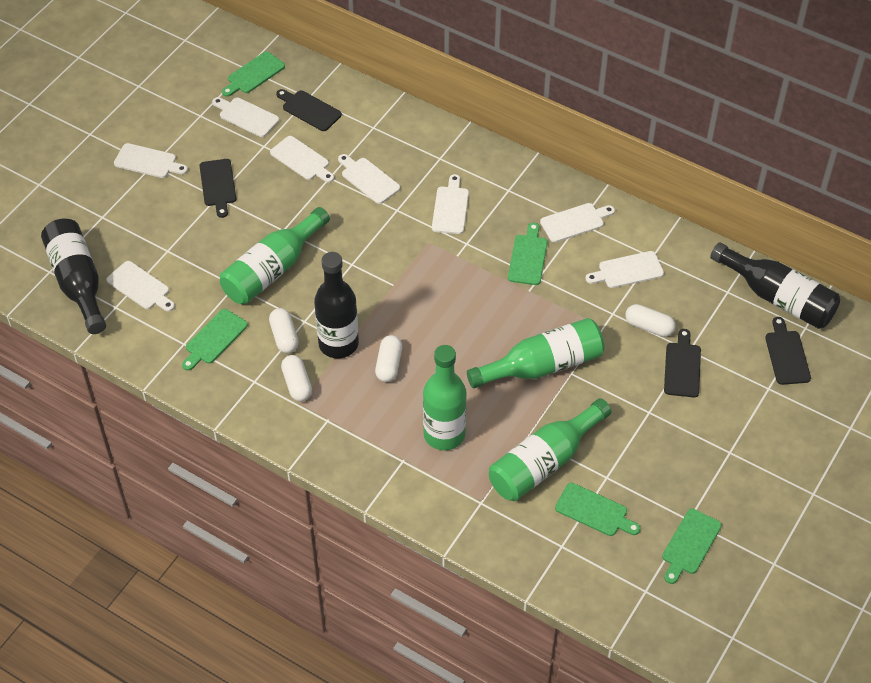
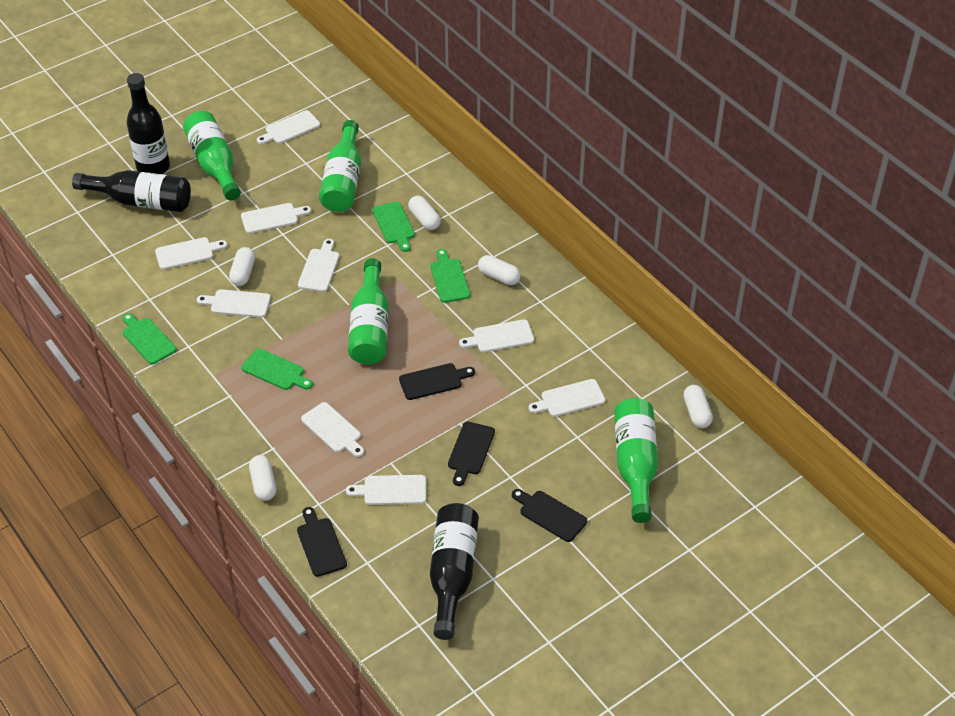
green cutting board: 5 -> 4
white capsule: 4 -> 5
white cutting board: 8 -> 9

